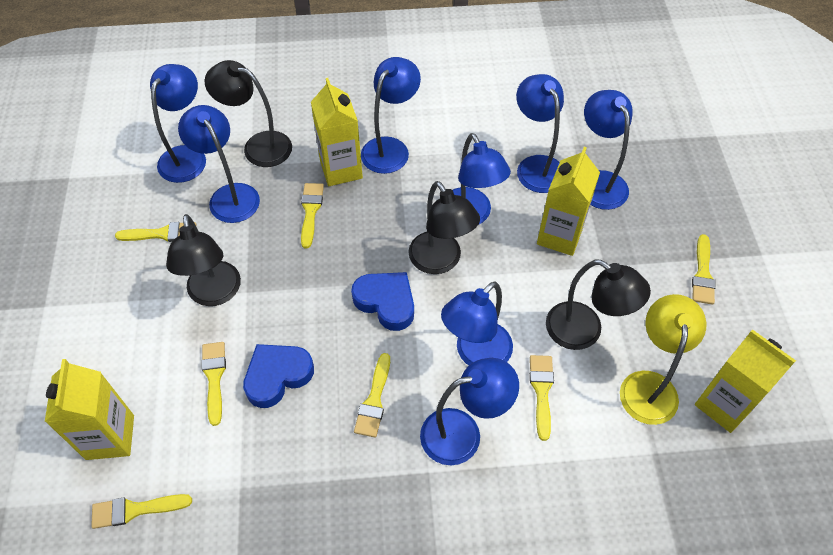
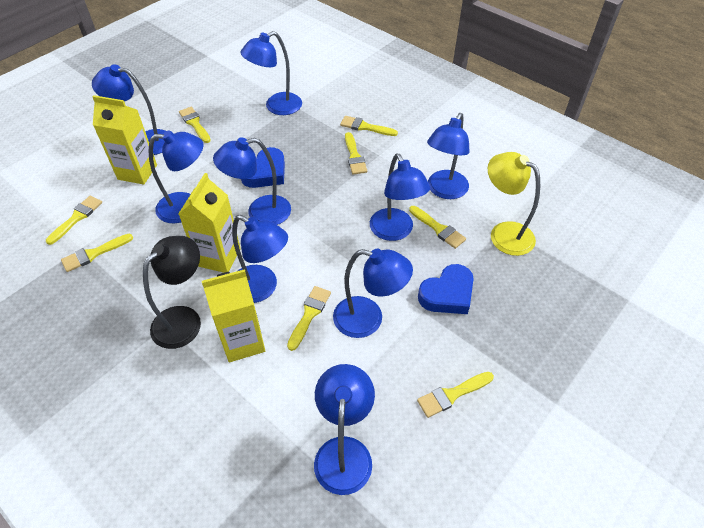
black lamp: 4 -> 1
blue lamp: 8 -> 9
yellow brush: 7 -> 8
yellow carton: 4 -> 3

